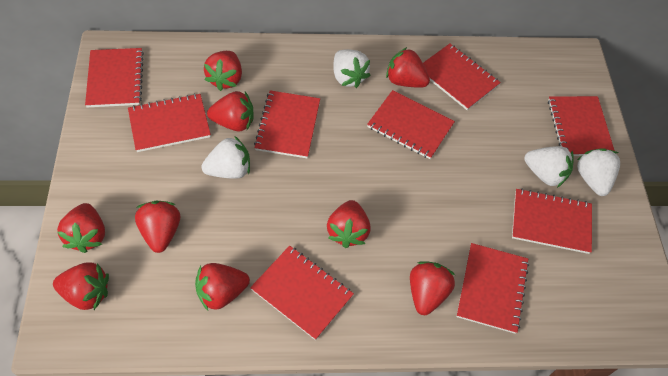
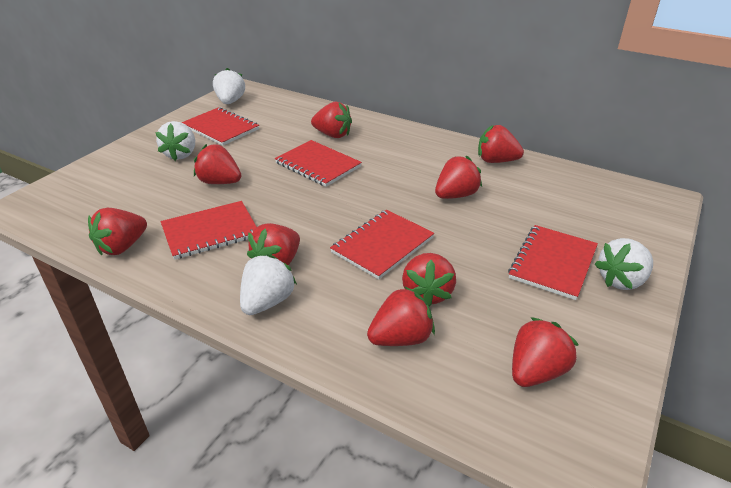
red notebook: 9 -> 5

